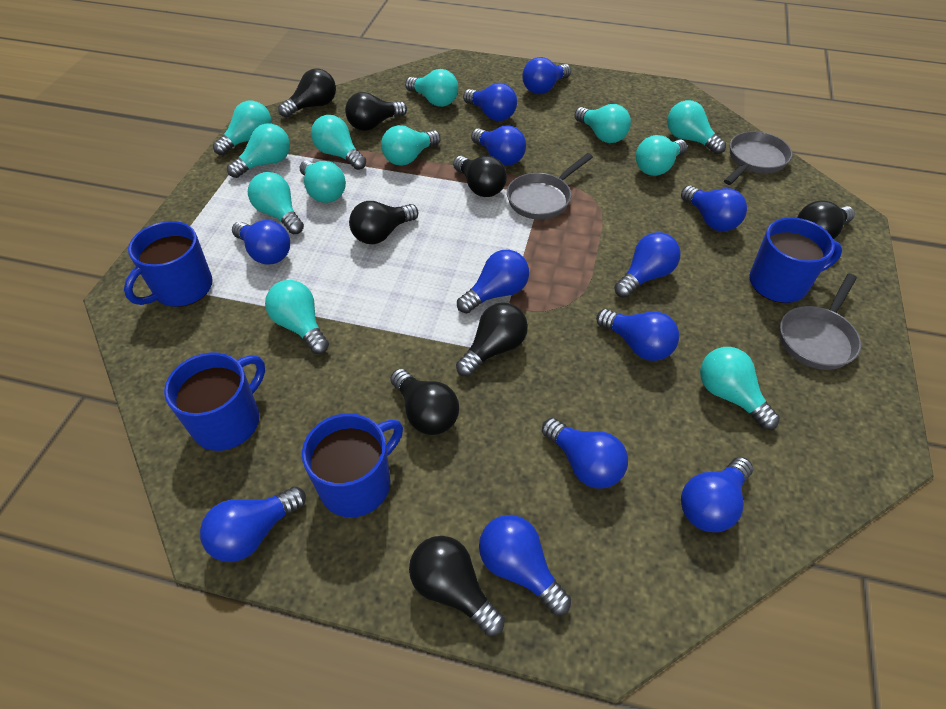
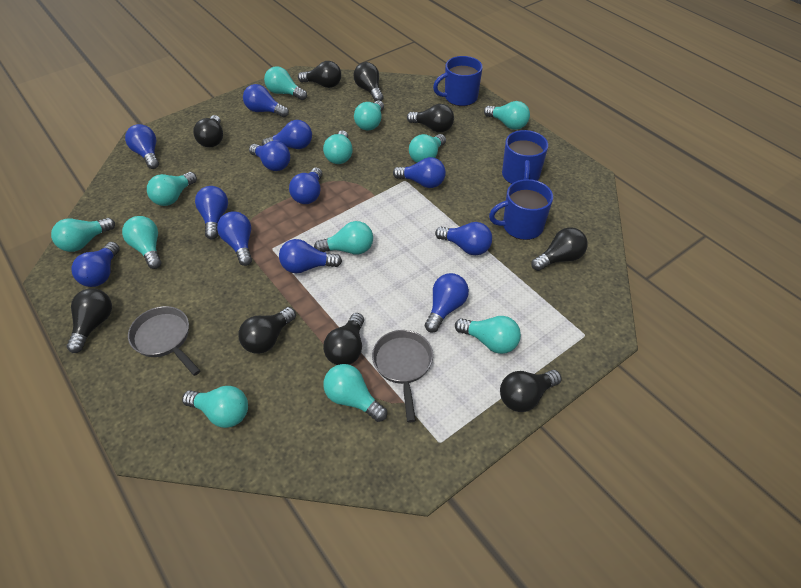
black light bulb: 8 -> 9
blue mug: 4 -> 3
grey pan: 3 -> 2

